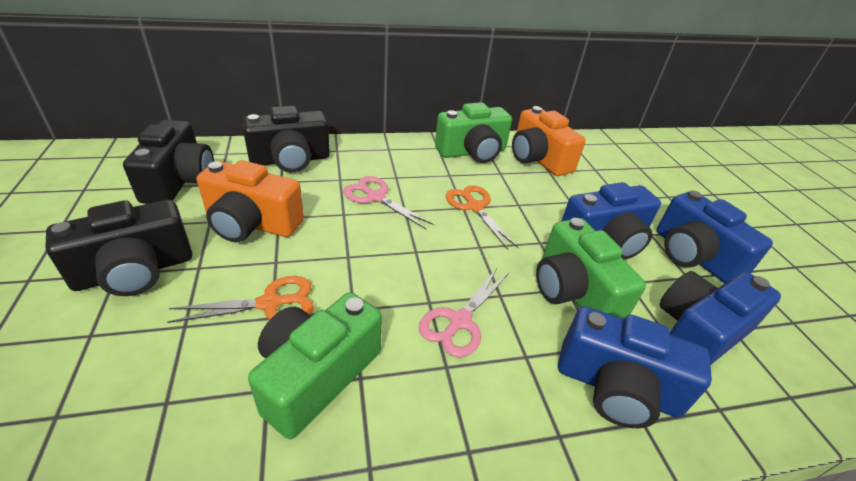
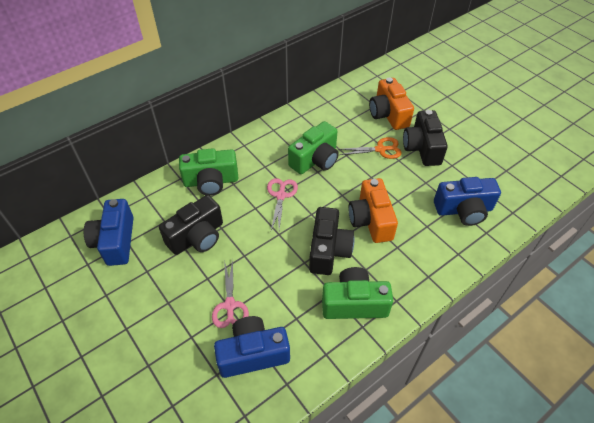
blue camera: 4 -> 3
orange scissors: 2 -> 1

